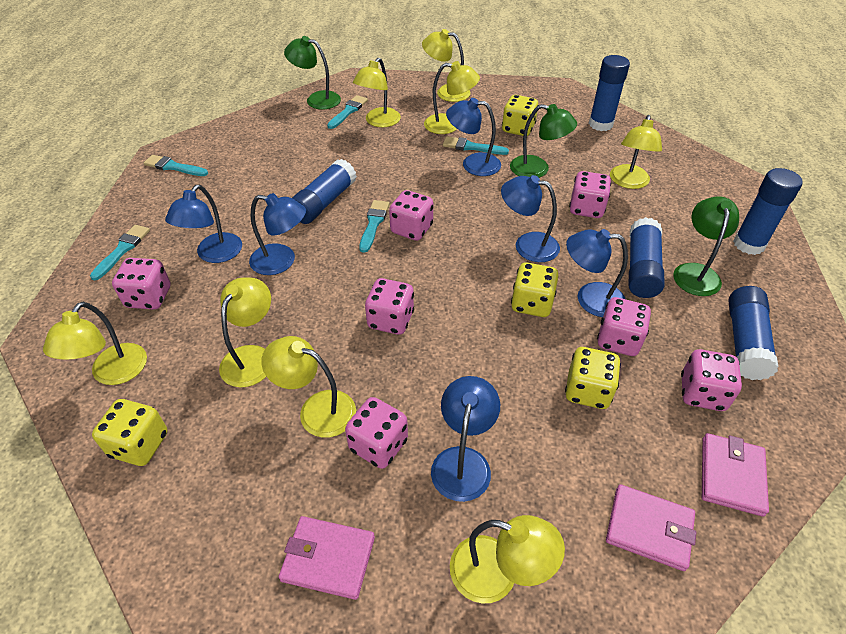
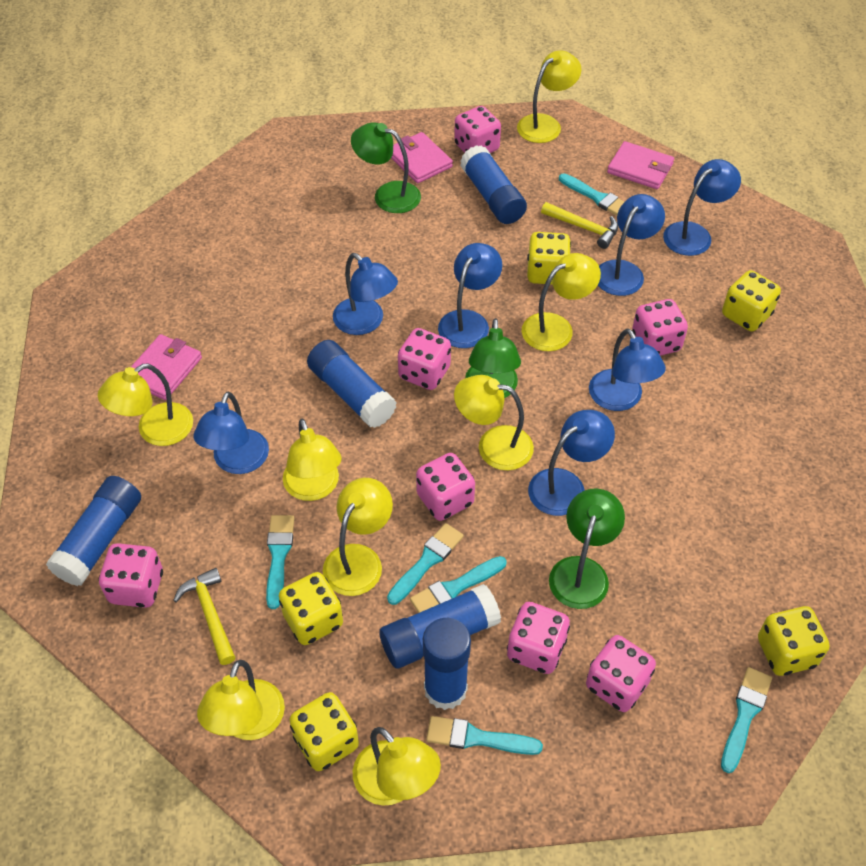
blue lamp: 6 -> 7
turquoise brush: 5 -> 6
yellow dice: 4 -> 5
yellow hammer: 0 -> 2

